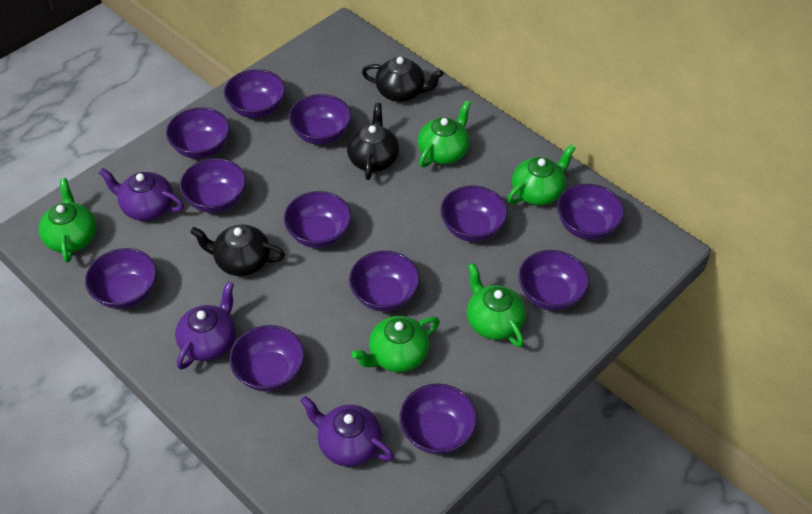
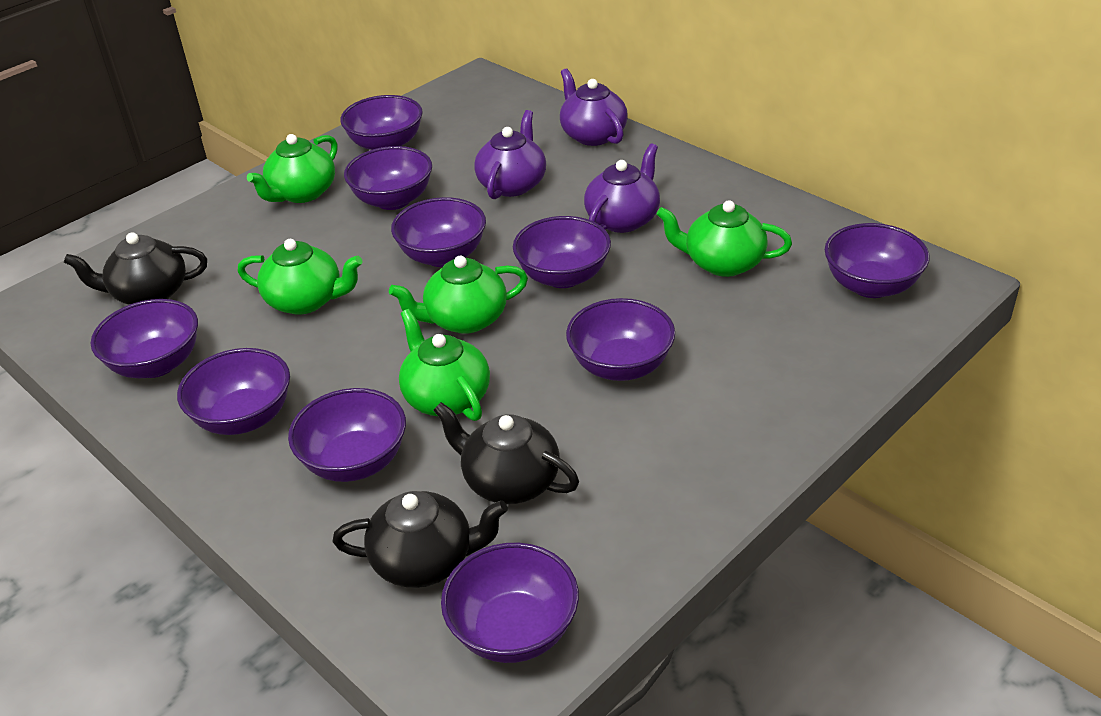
purple bowl: 12 -> 10

